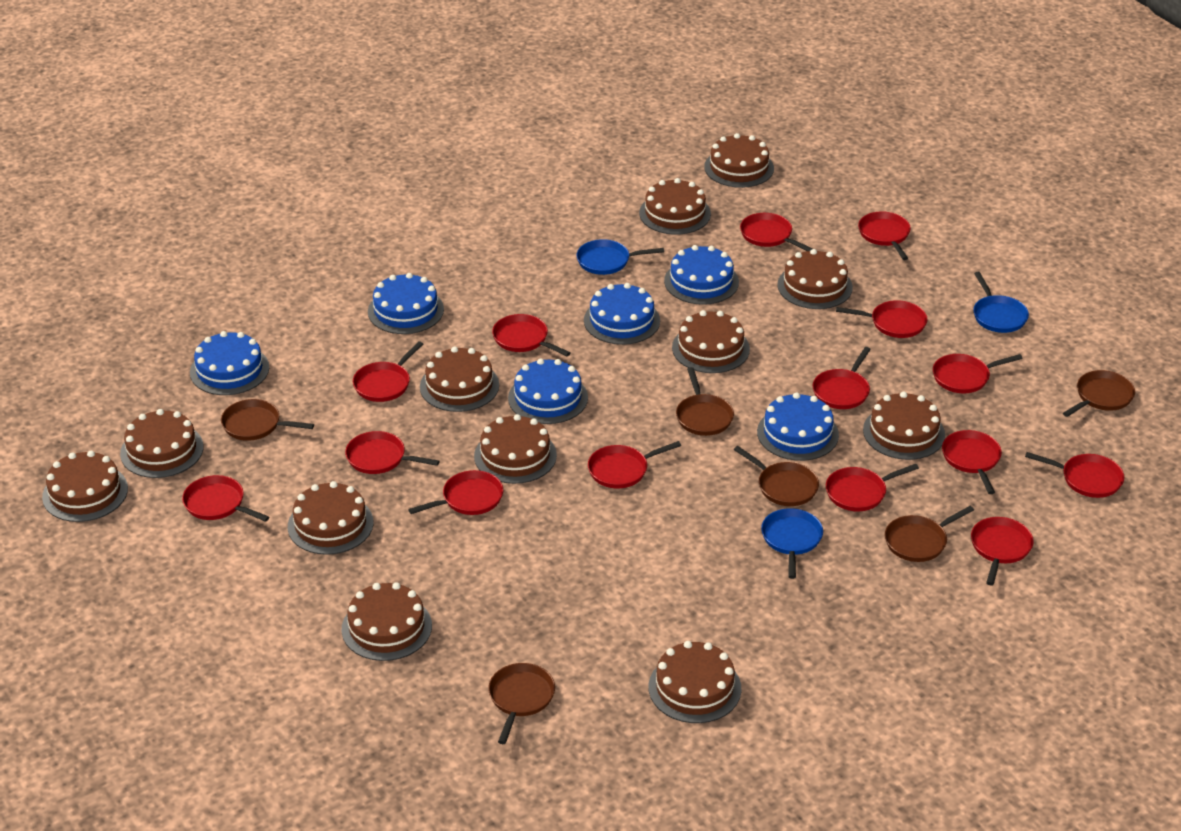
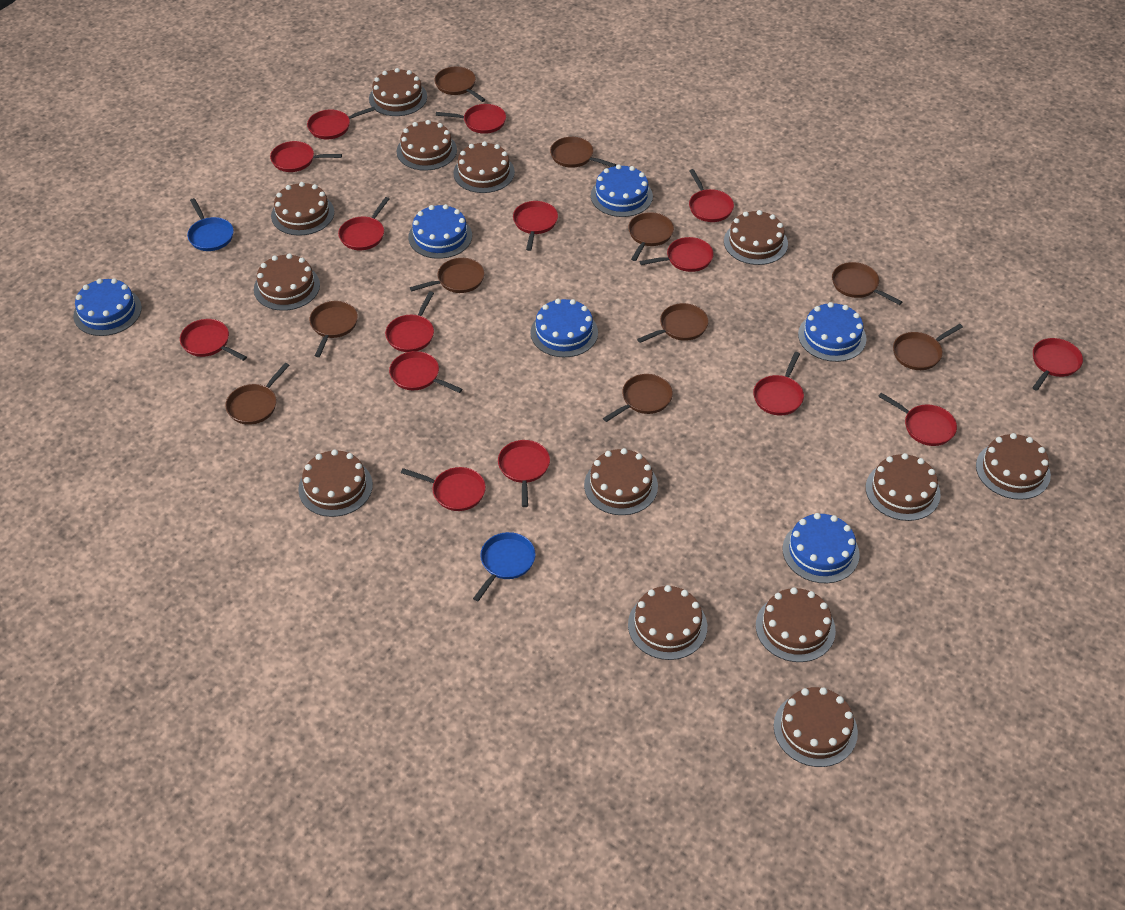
blue pan: 3 -> 2
brown cake: 12 -> 13
brown pan: 6 -> 10

